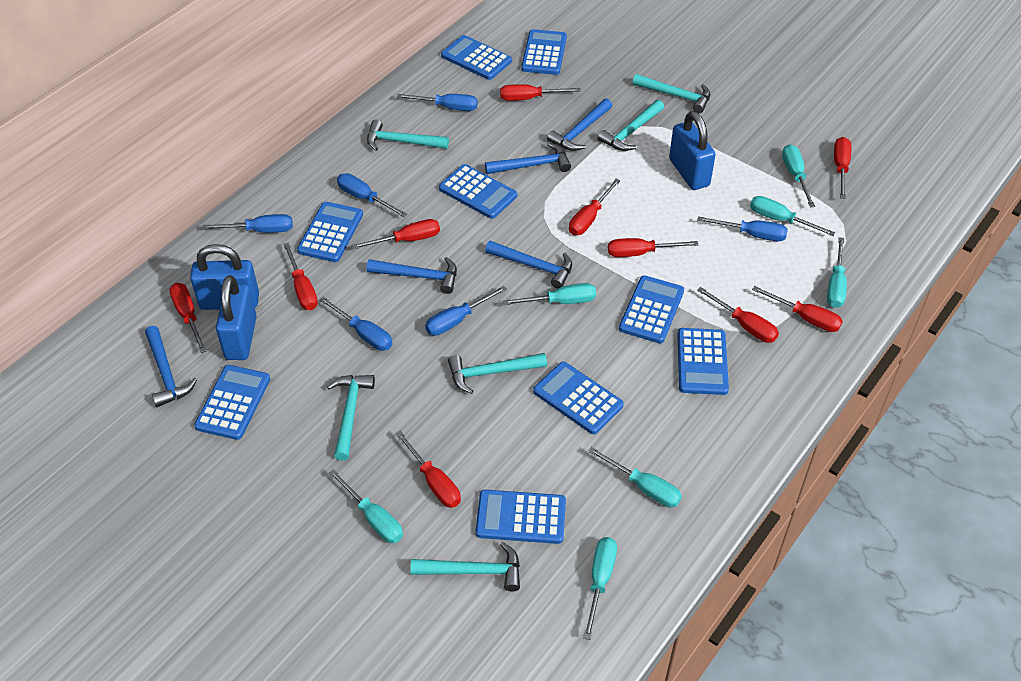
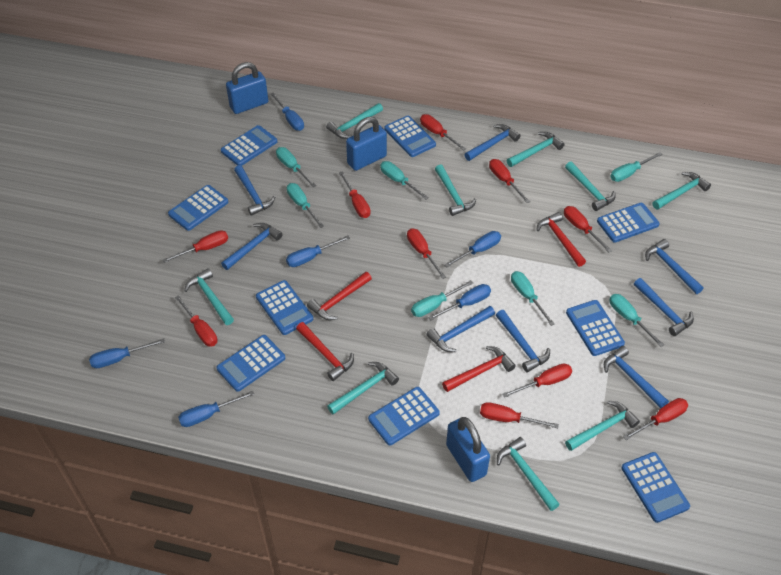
blue hammer: 5 -> 8
red hammer: 0 -> 4
turquoise hammer: 6 -> 9

